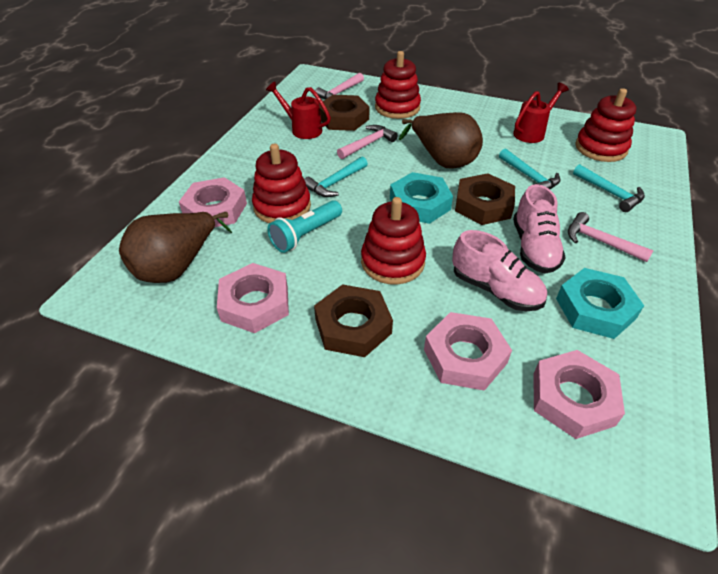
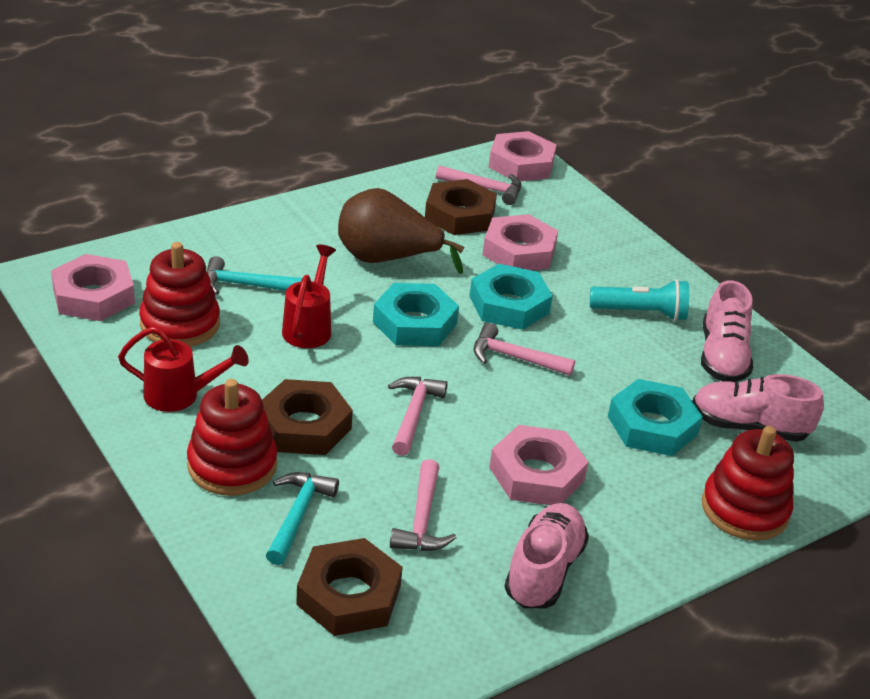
brown pear: 2 -> 1
pink hammer: 3 -> 4
pink shoe: 2 -> 3
red stacking toy: 4 -> 3
turquoise hammer: 3 -> 2
turquoise nut: 2 -> 3

